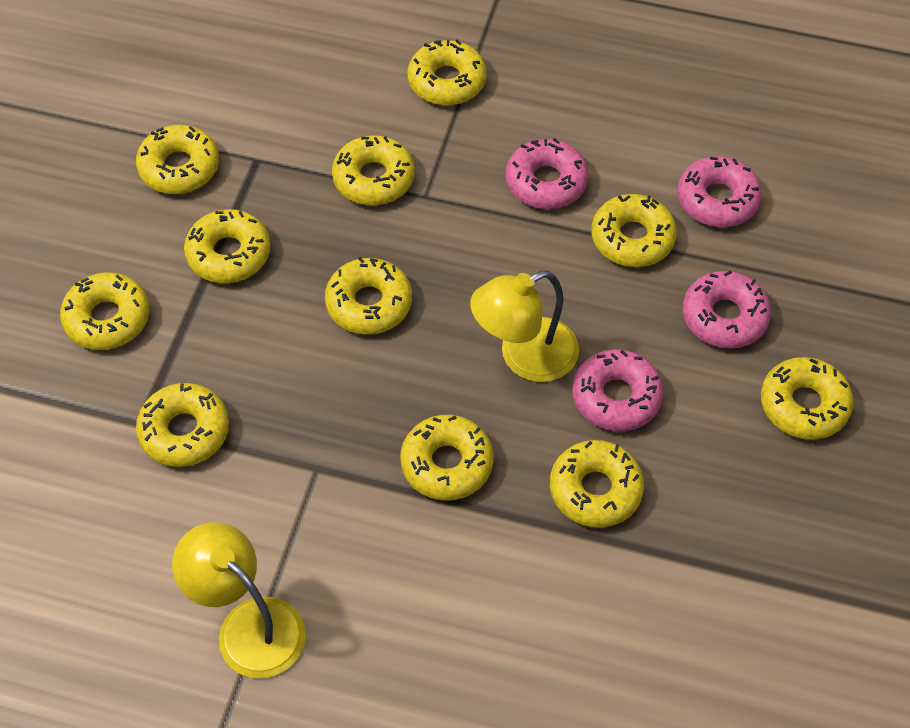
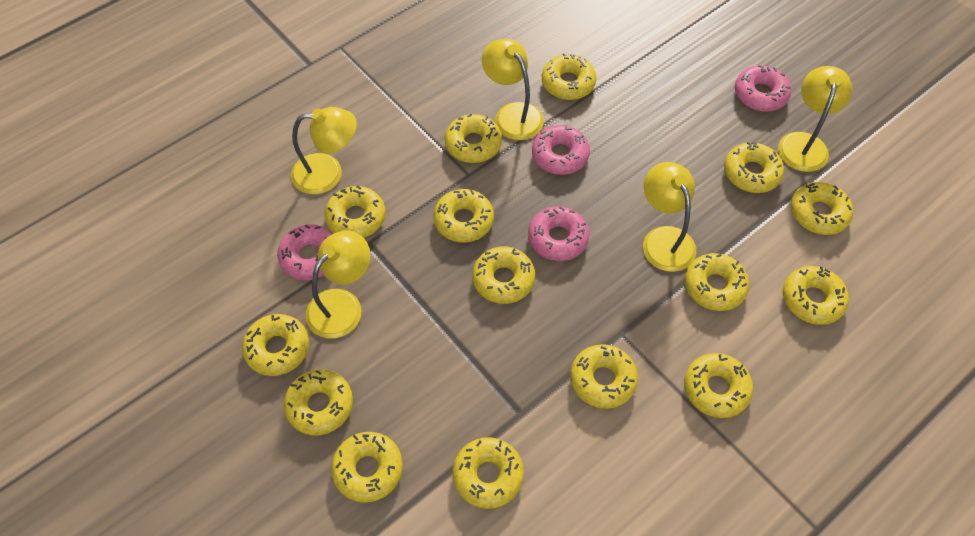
yellow donut: 11 -> 15
yellow lamp: 2 -> 5

